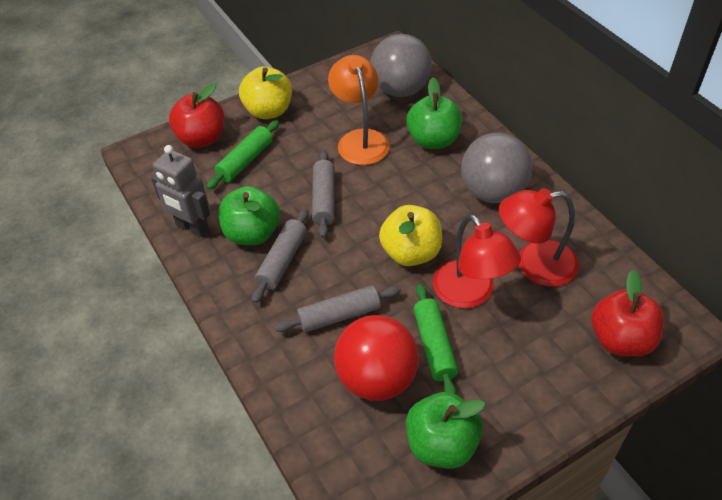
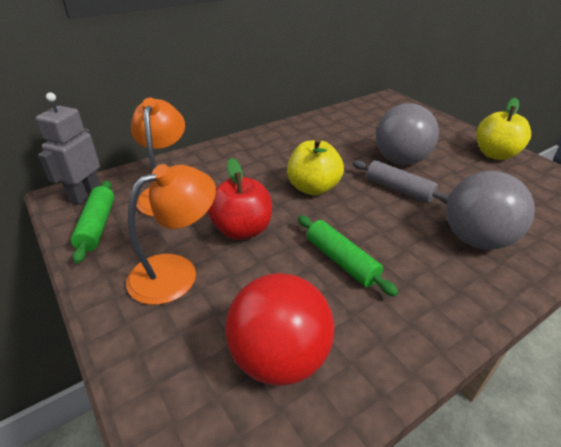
green apple: 3 -> 0
grey rolling pin: 3 -> 1
orange lamp: 1 -> 2
red apple: 2 -> 1
red lamp: 2 -> 0

